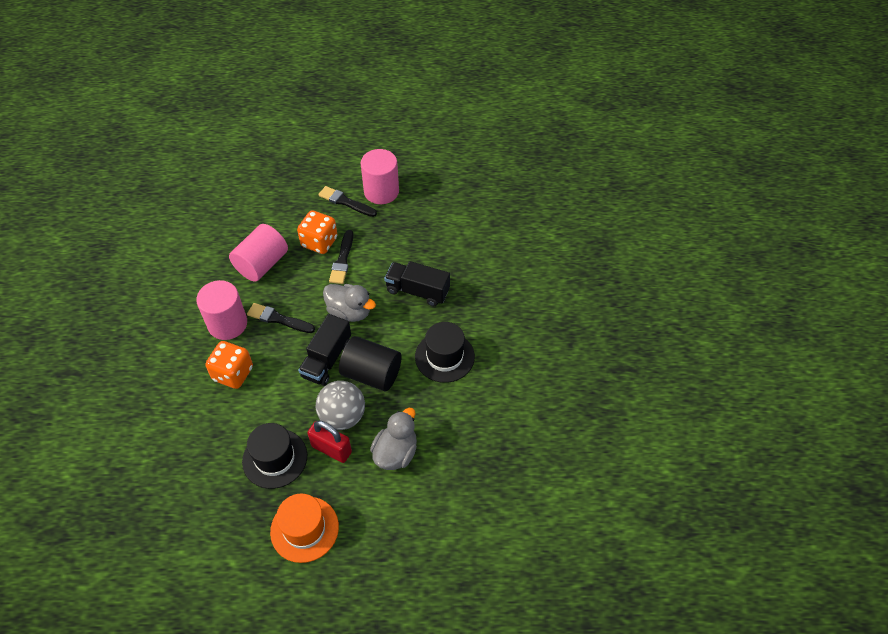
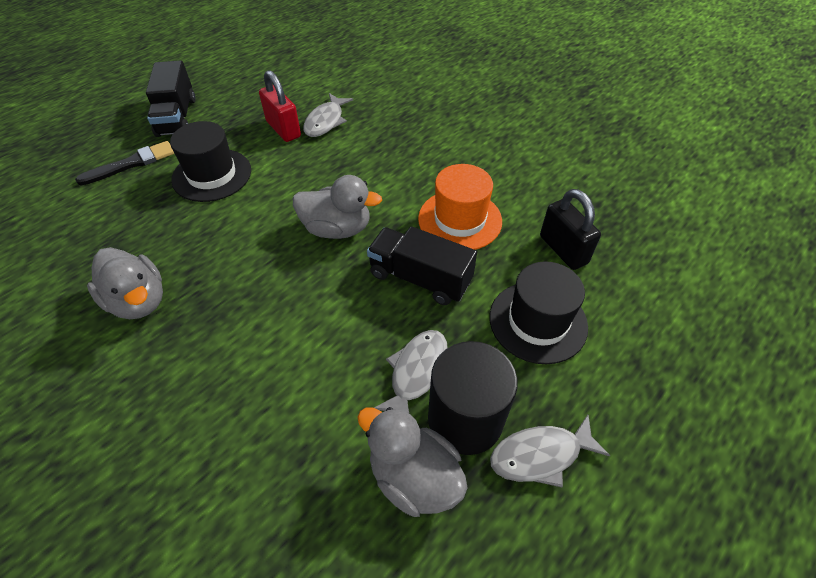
black brush: 3 -> 1
black padlock: 0 -> 1
grey ball: 1 -> 0
grey duck: 2 -> 3
grey fish: 0 -> 3
orange dice: 2 -> 0
pink cylinder: 3 -> 0

